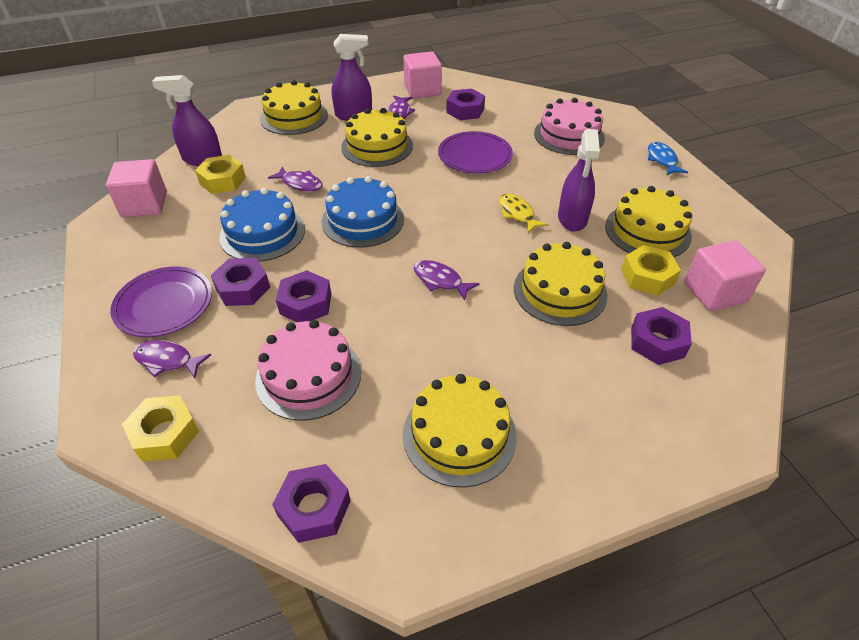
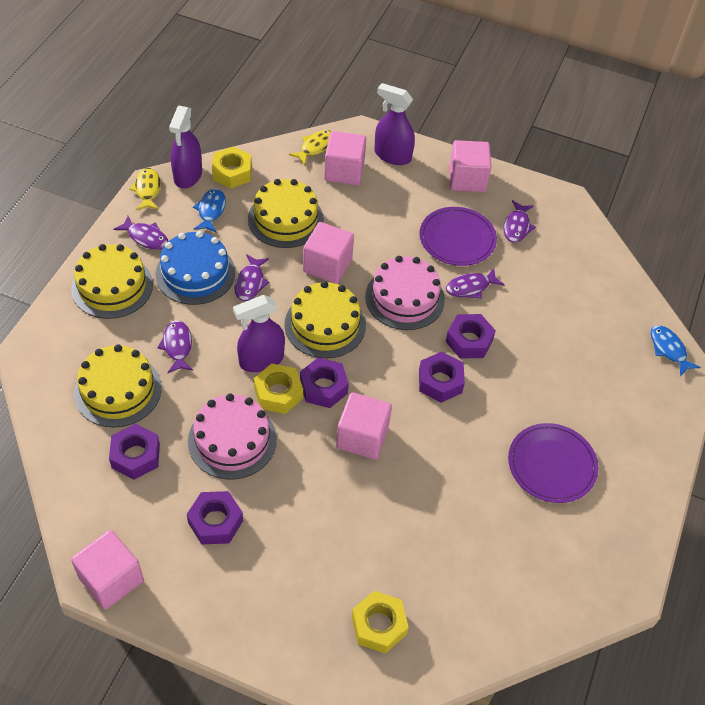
blue cake: 2 -> 1
blue fish: 1 -> 2
pink cube: 3 -> 5
purple fish: 4 -> 5
yellow cake: 5 -> 4
yellow fish: 1 -> 2

